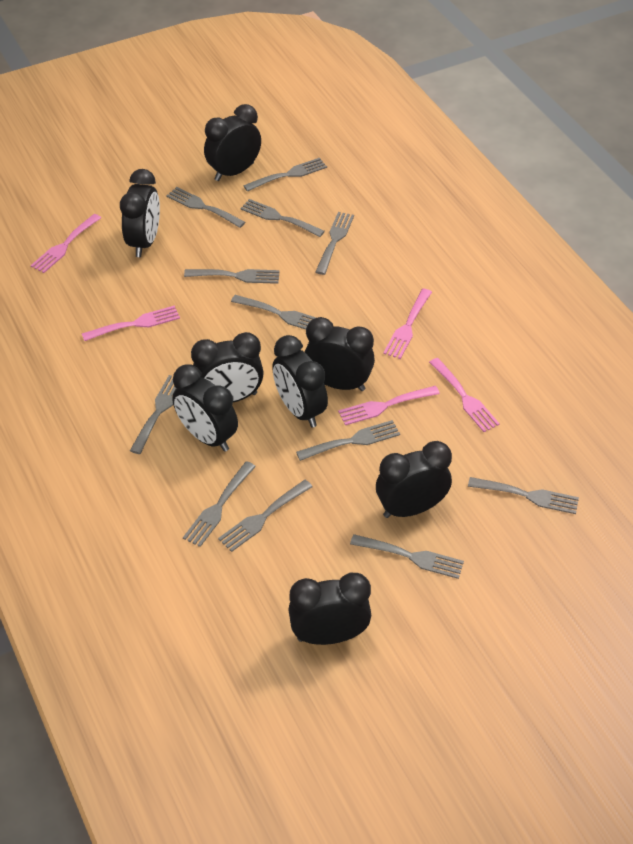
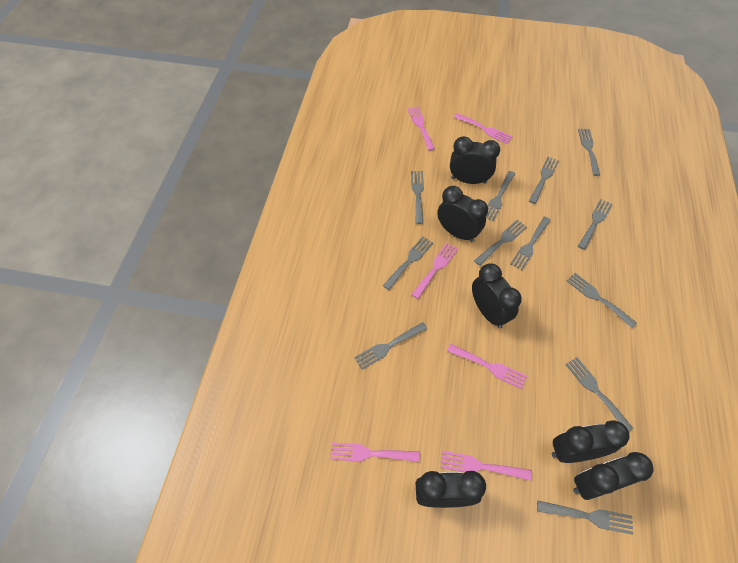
black clock: 8 -> 6
pink fork: 5 -> 6

